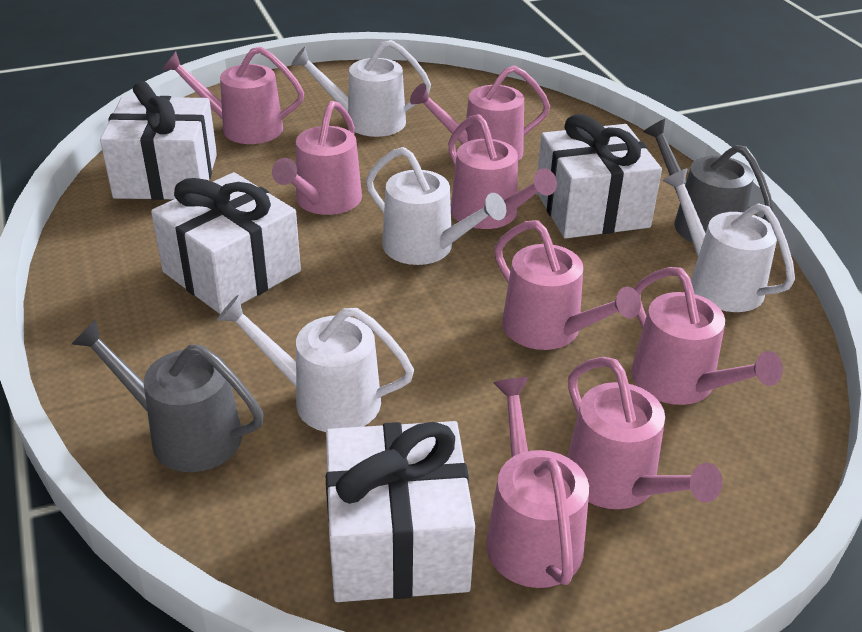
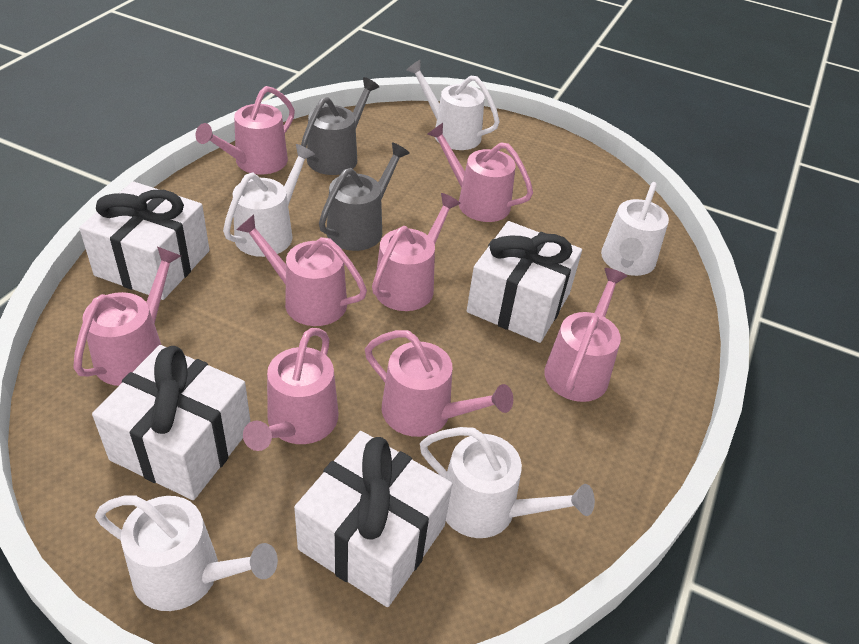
white watering can: 4 -> 5

